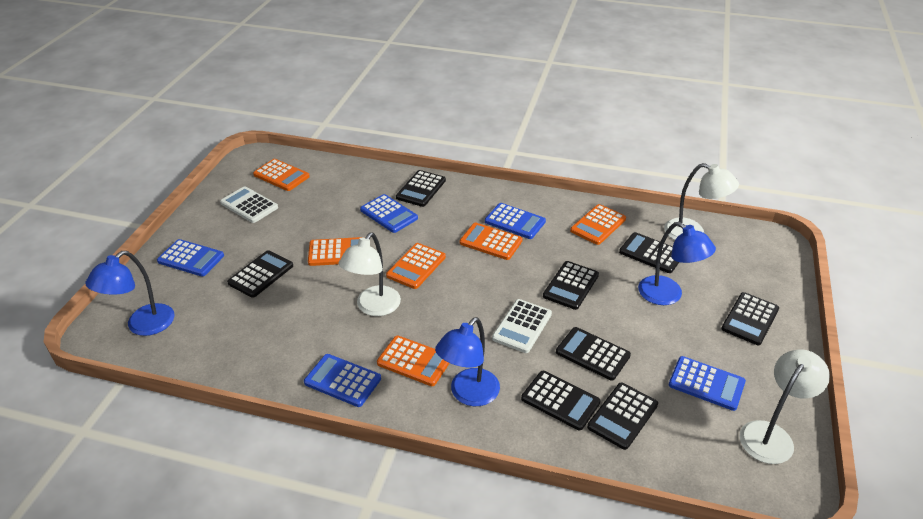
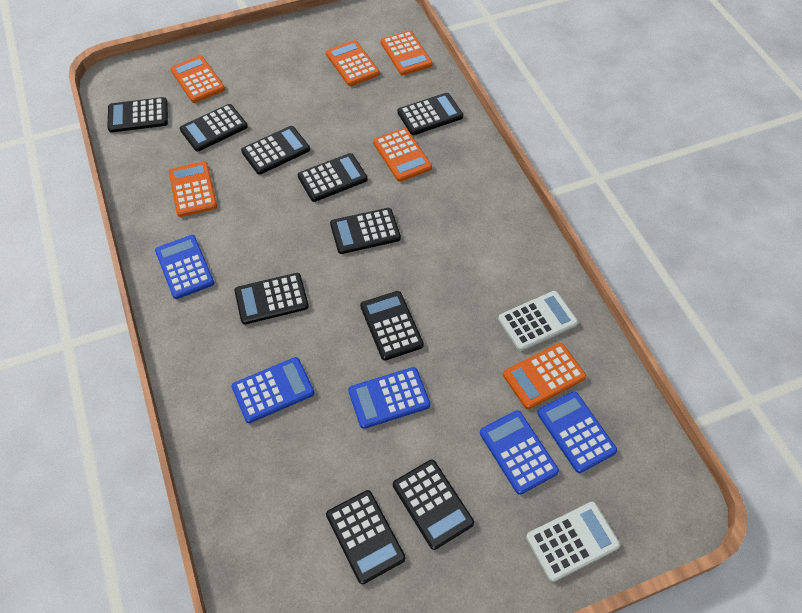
black calculator: 8 -> 10
blue lamp: 3 -> 0
white lamp: 3 -> 0

